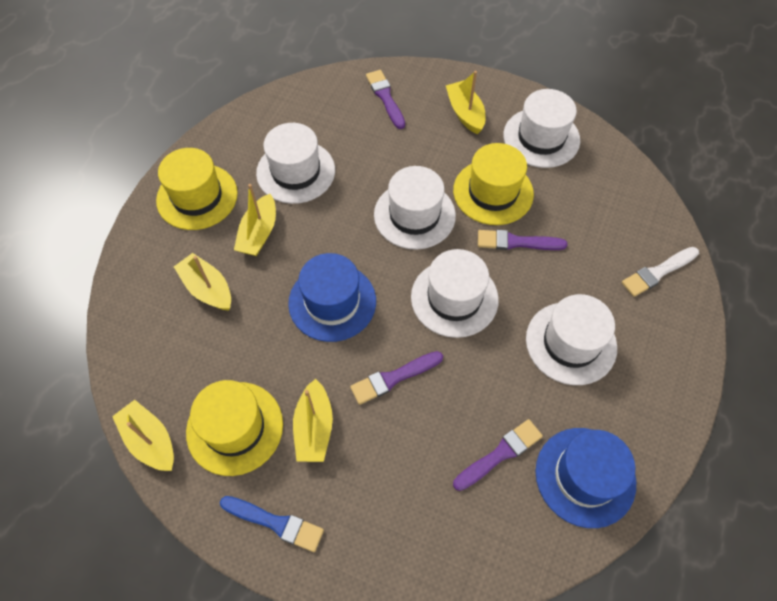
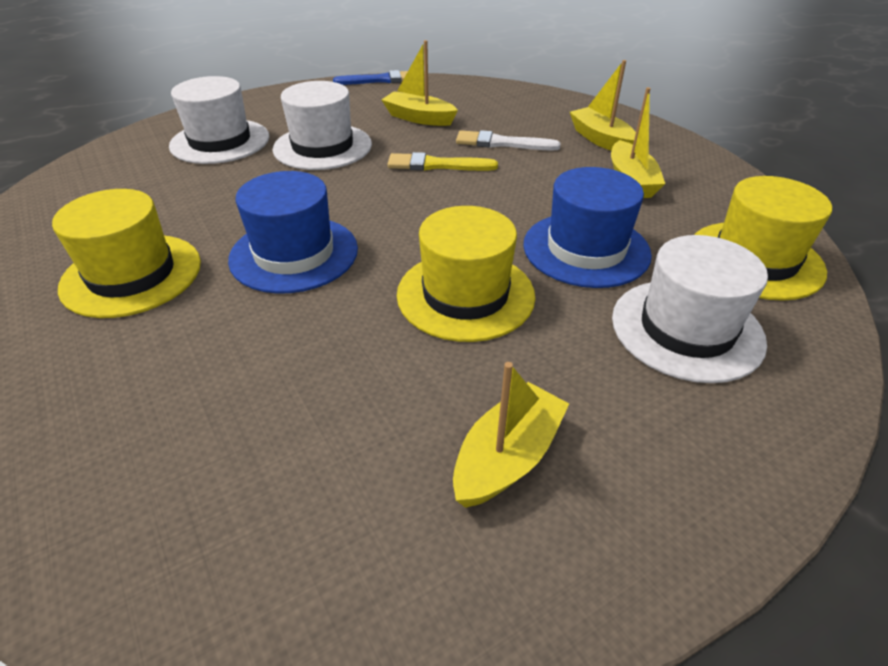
purple brush: 4 -> 0
white hat: 5 -> 3
yellow boat: 5 -> 4
yellow brush: 0 -> 1

